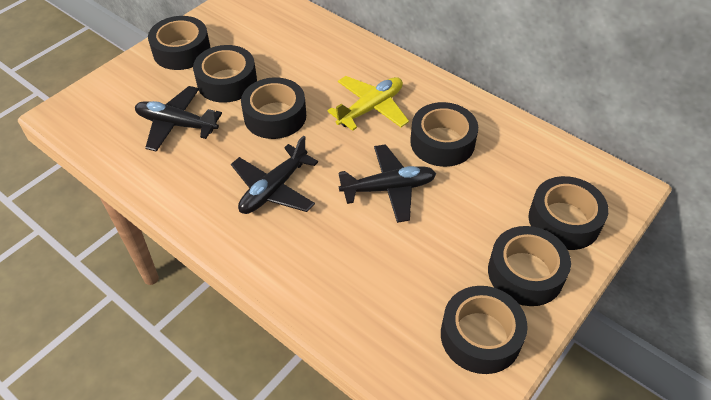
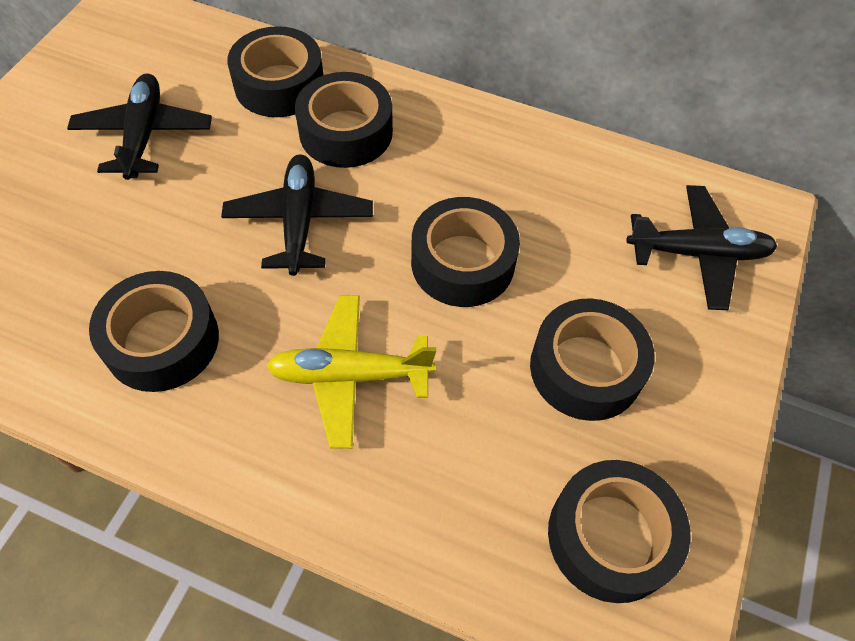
black tape: 7 -> 6

